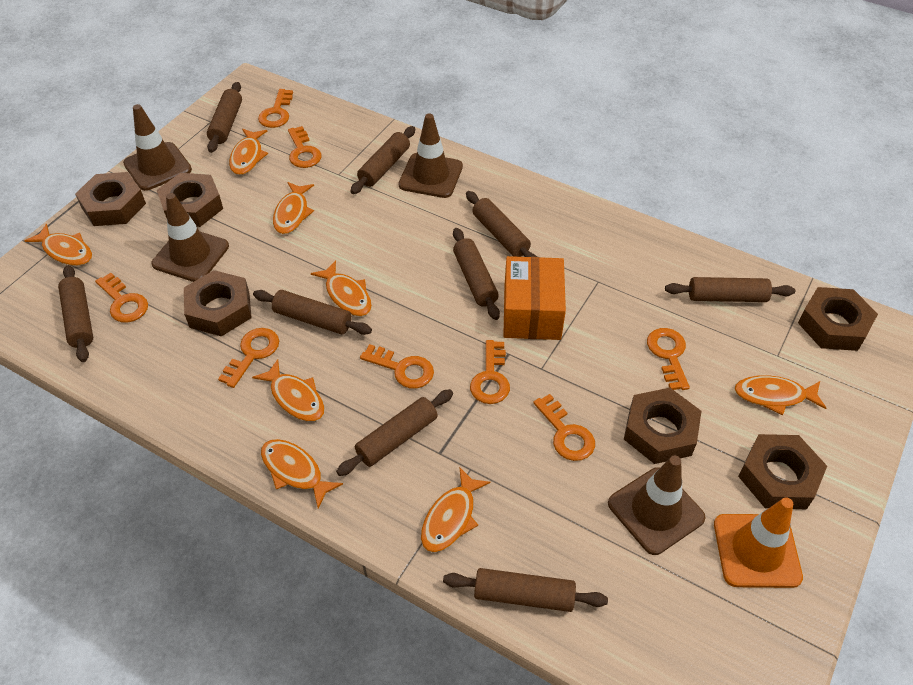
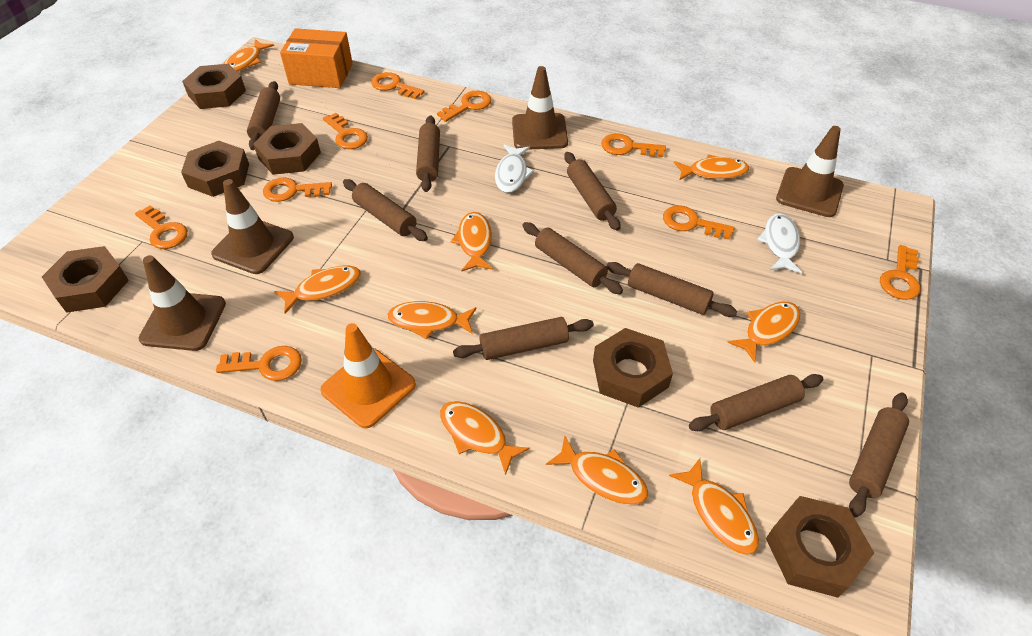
orange fish: 8 -> 9
orange key: 8 -> 9
white fish: 0 -> 2

